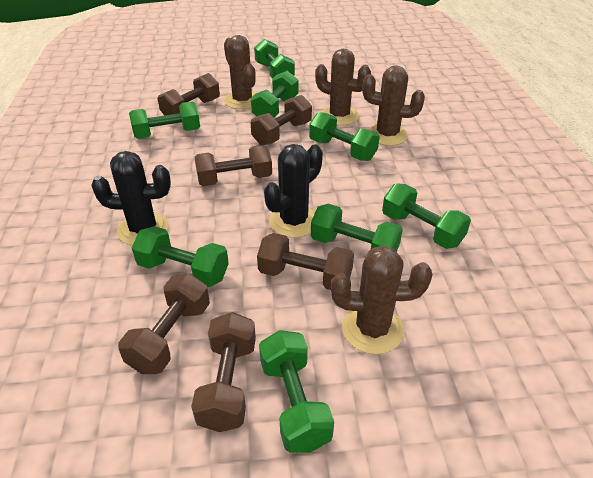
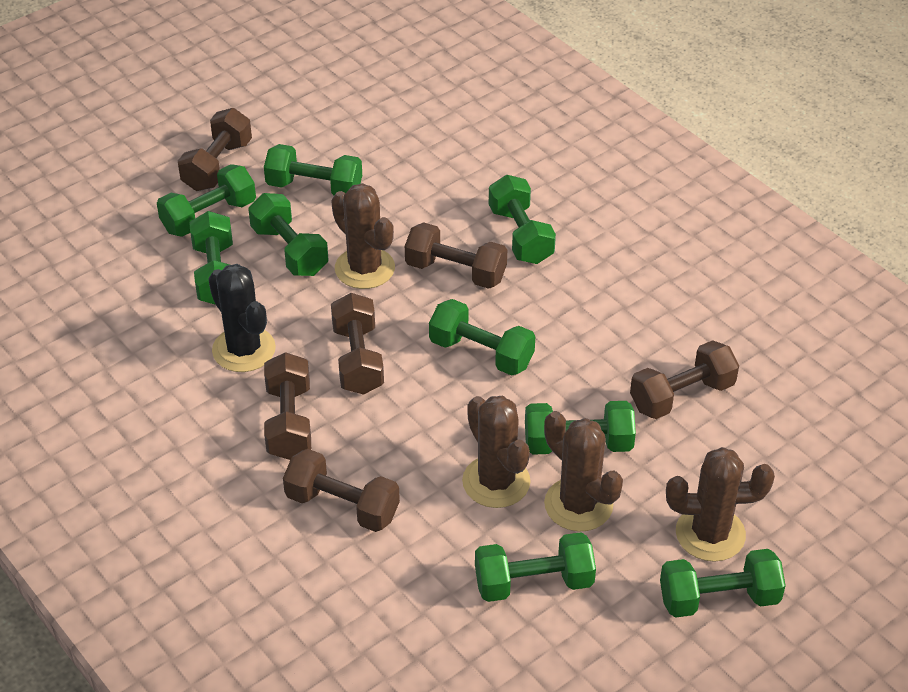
black cactus: 2 -> 1
green dumbbell: 8 -> 9

